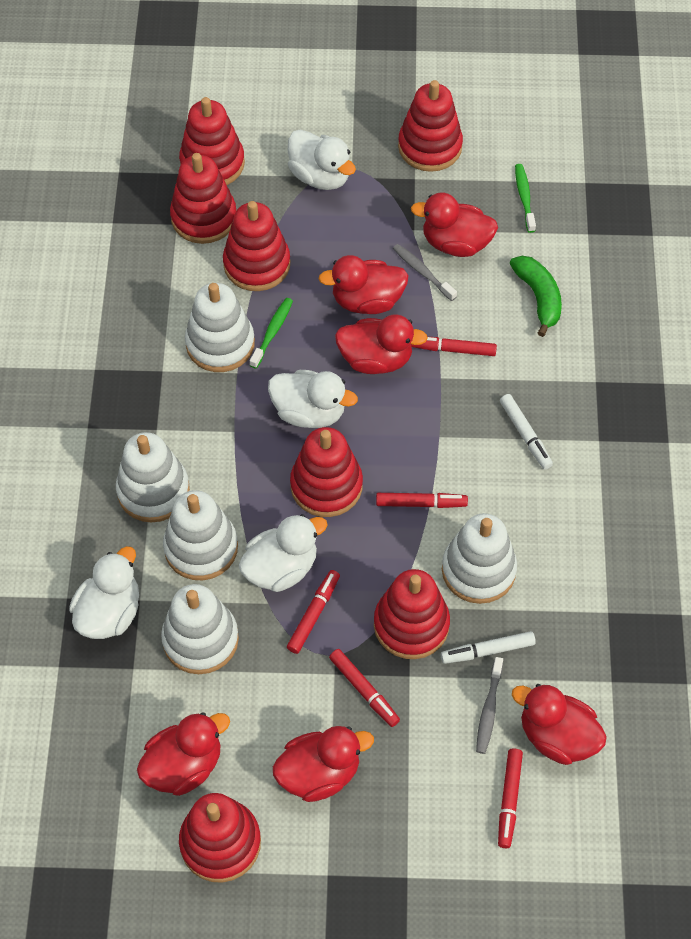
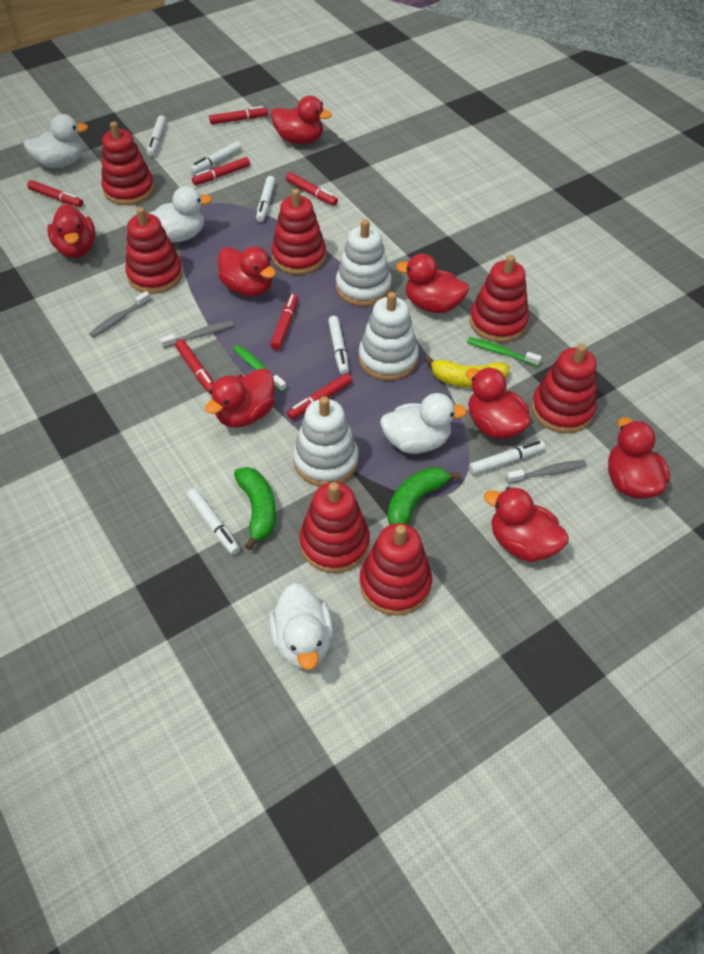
green banana: 1 -> 2
grey toothbrush: 2 -> 3
red duck: 6 -> 8
red marker: 5 -> 7
white marker: 2 -> 6
white stacking toy: 5 -> 3
yellow banana: 0 -> 1

